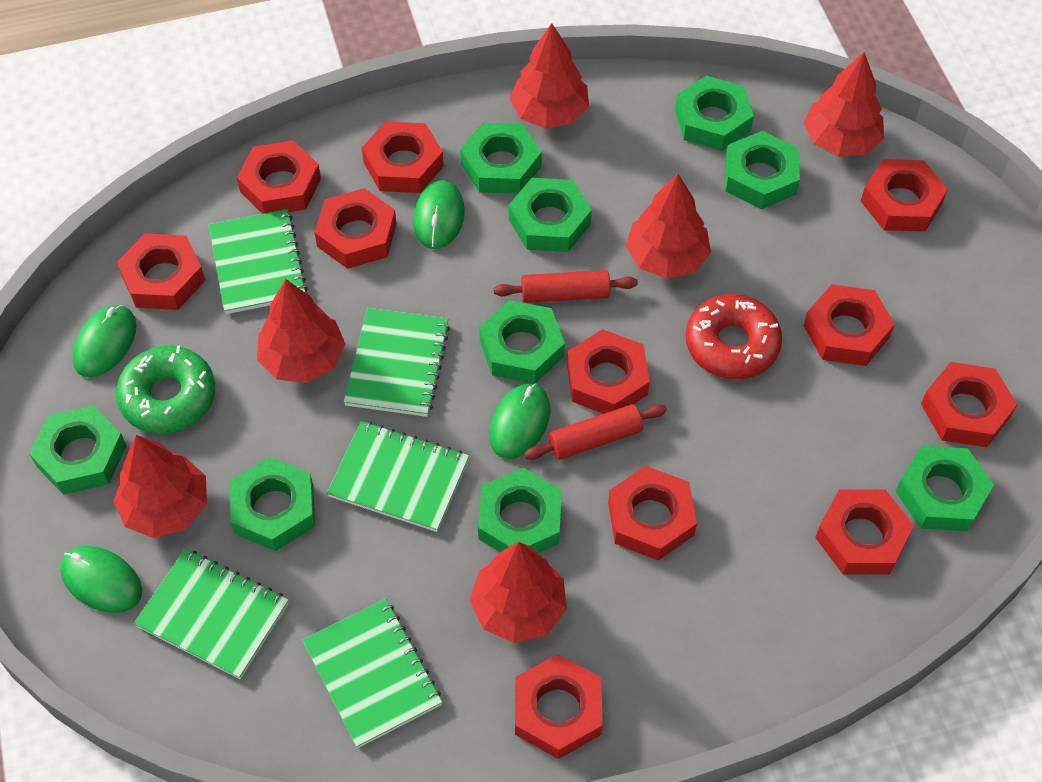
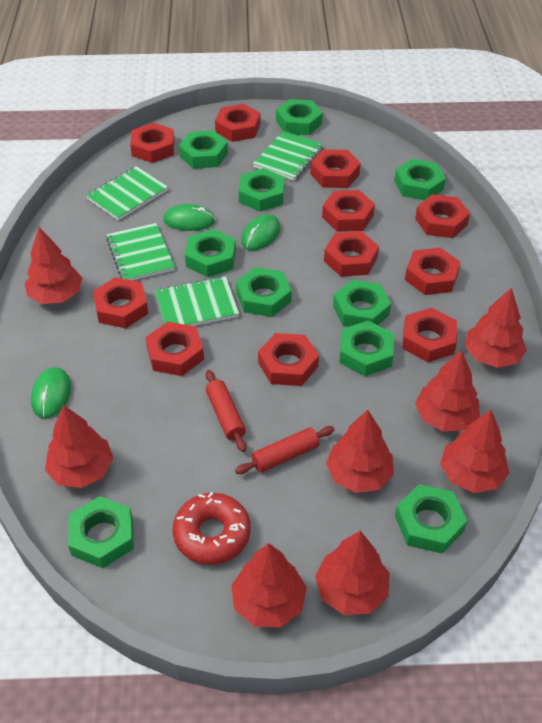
green donut: 1 -> 0
green mouse: 4 -> 3
green notebook: 5 -> 4
green nut: 9 -> 10
red tree: 6 -> 8

